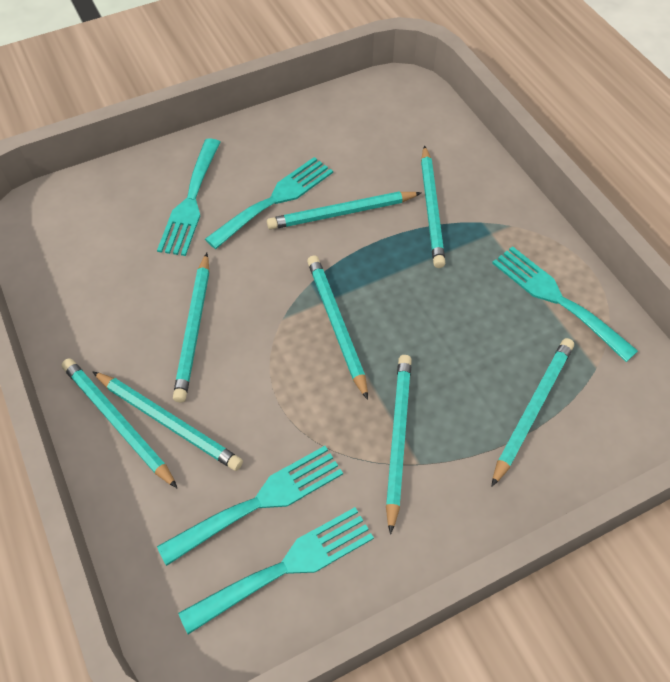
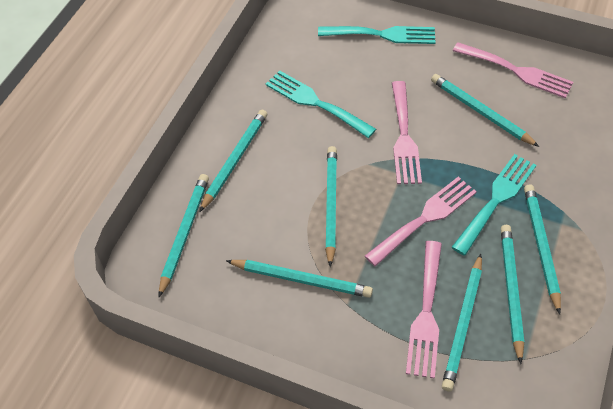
pink fork: 0 -> 4
turquoise fork: 5 -> 3

